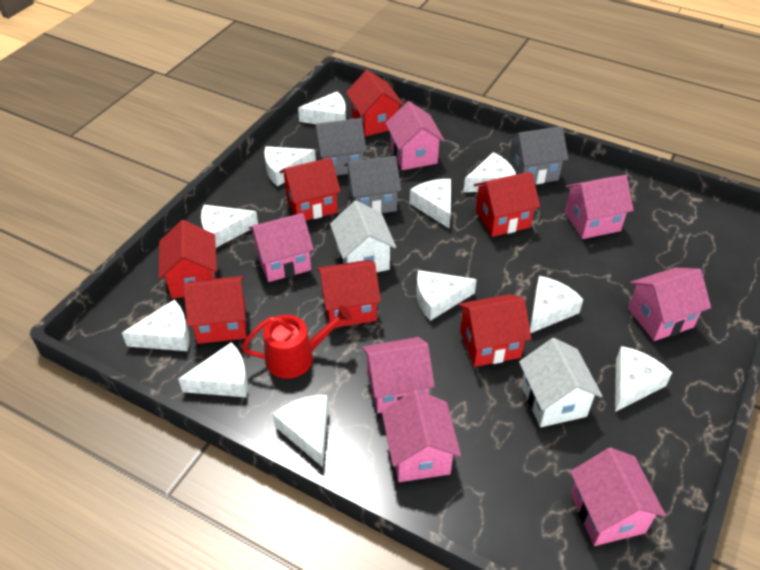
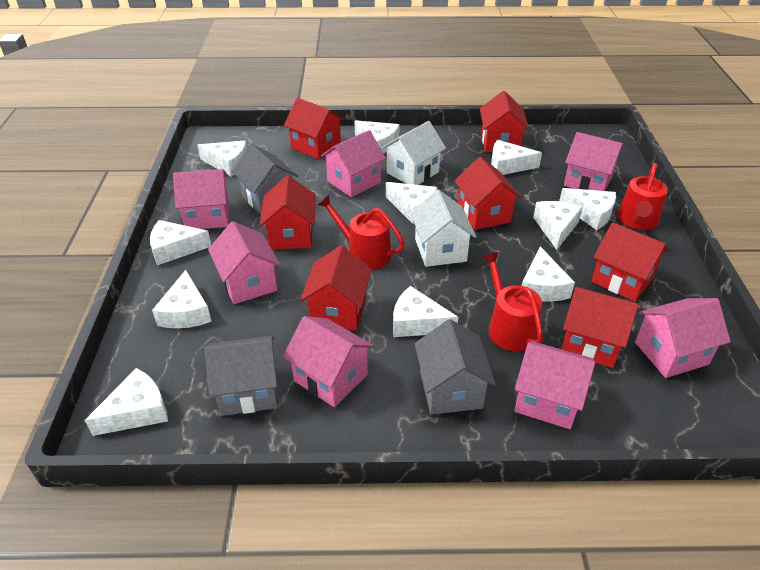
red watering can: 1 -> 3

